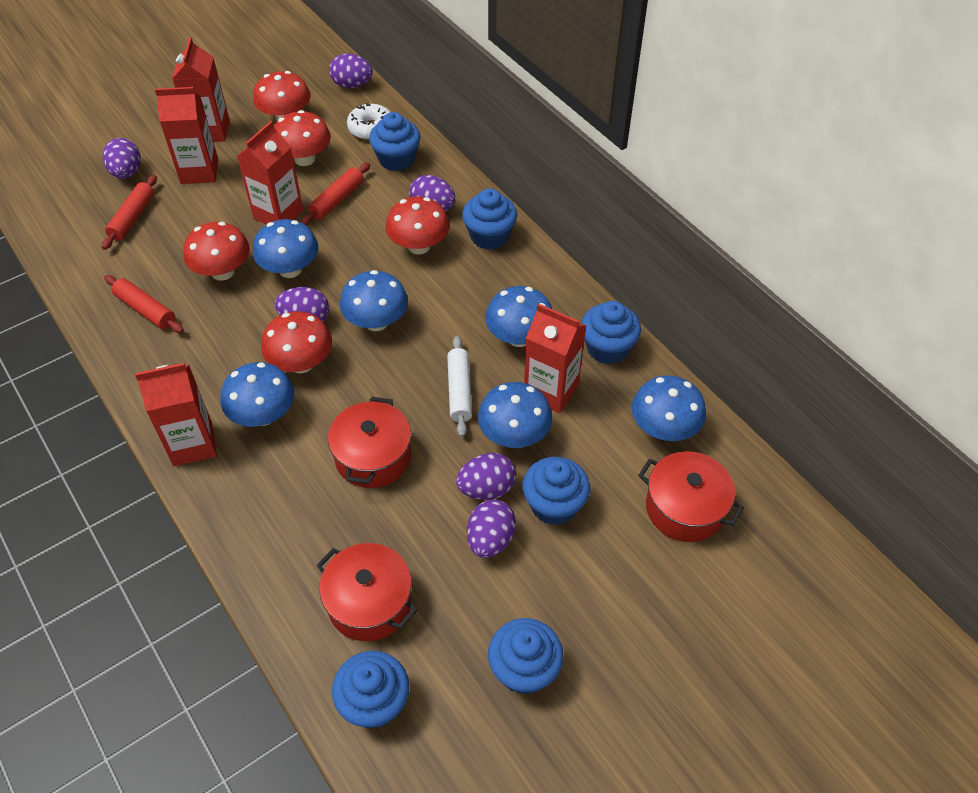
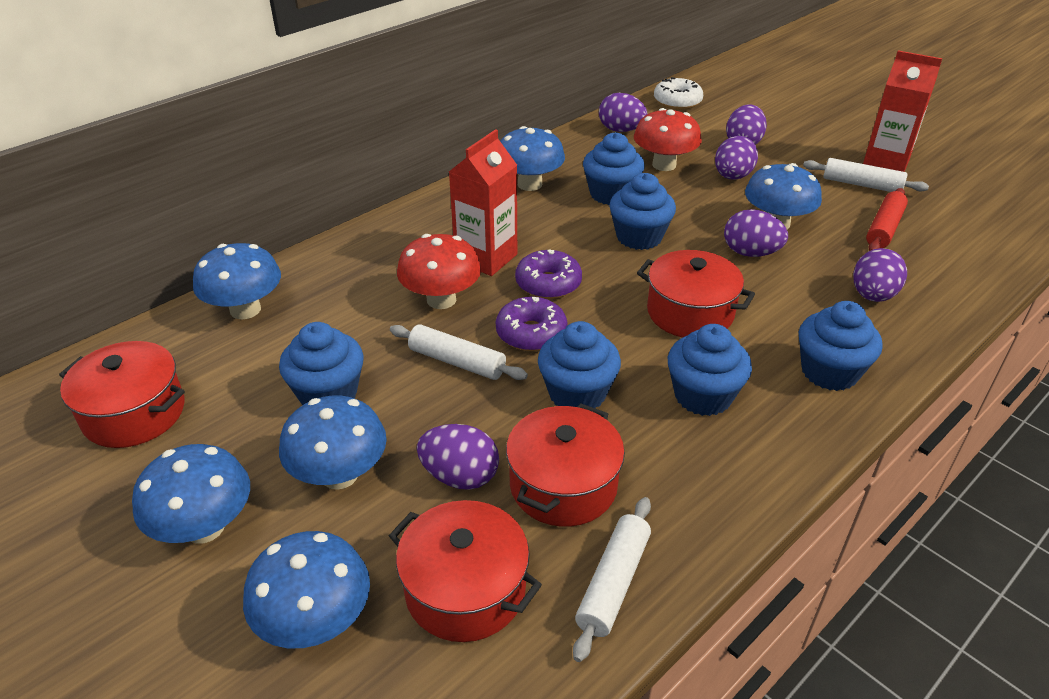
purple donut: 0 -> 2
red carton: 5 -> 2
red mushroom: 5 -> 2
red pot: 3 -> 4
red rolling pin: 3 -> 1
white rolling pin: 1 -> 3

